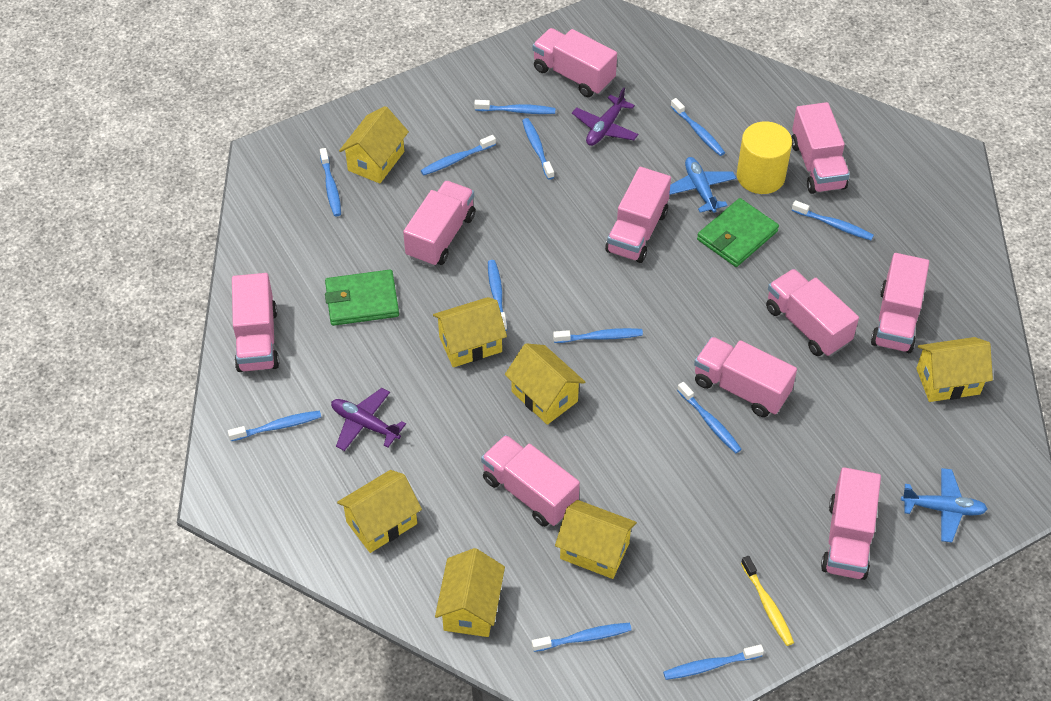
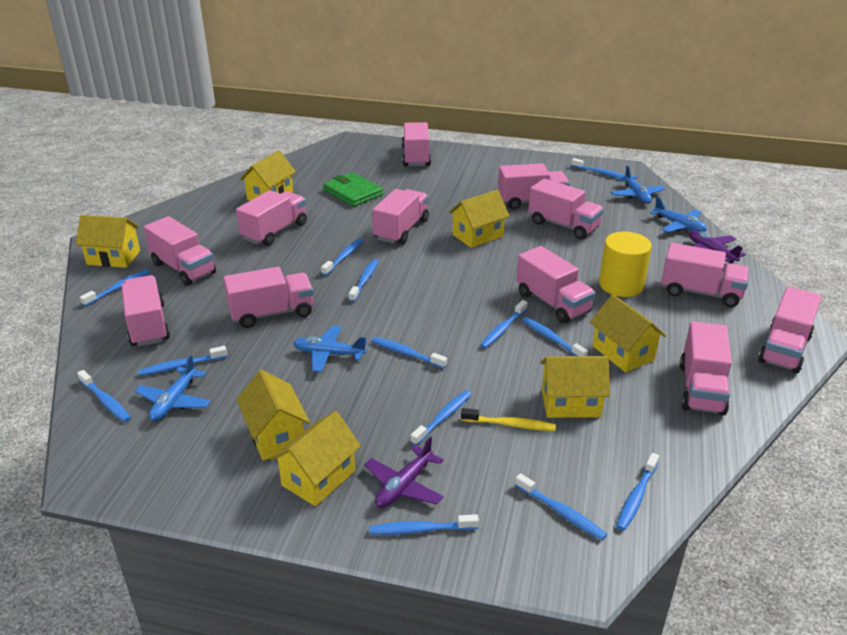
blue plane: 2 -> 4
blue toothbrush: 12 -> 13
green wallet: 2 -> 1
pink truck: 10 -> 12

